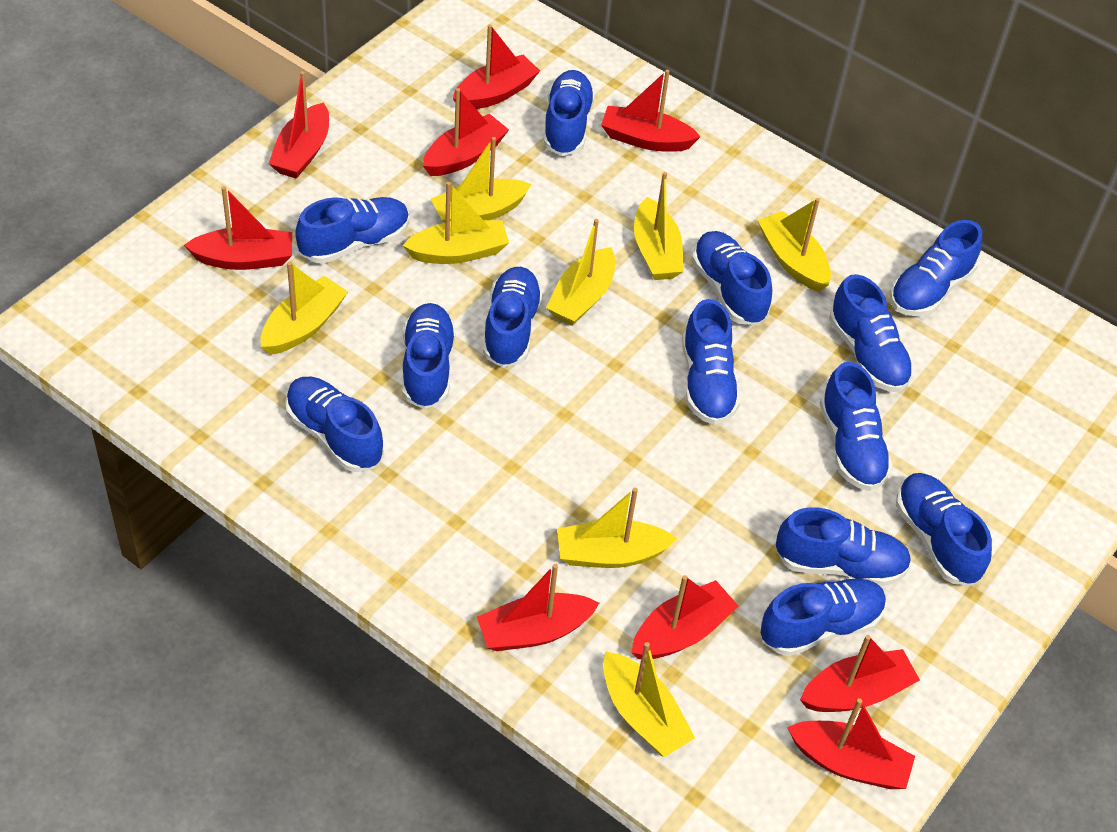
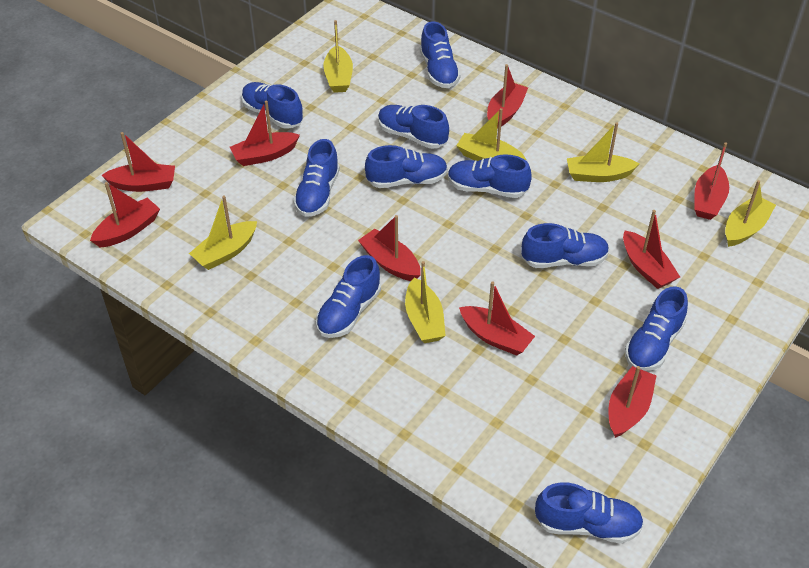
blue shoe: 13 -> 10
yellow boat: 8 -> 6

